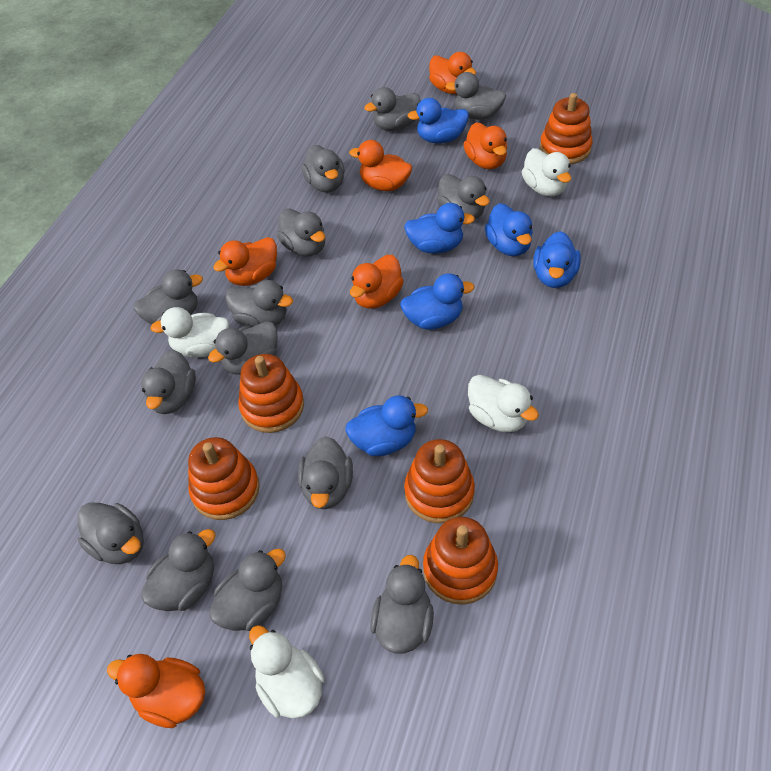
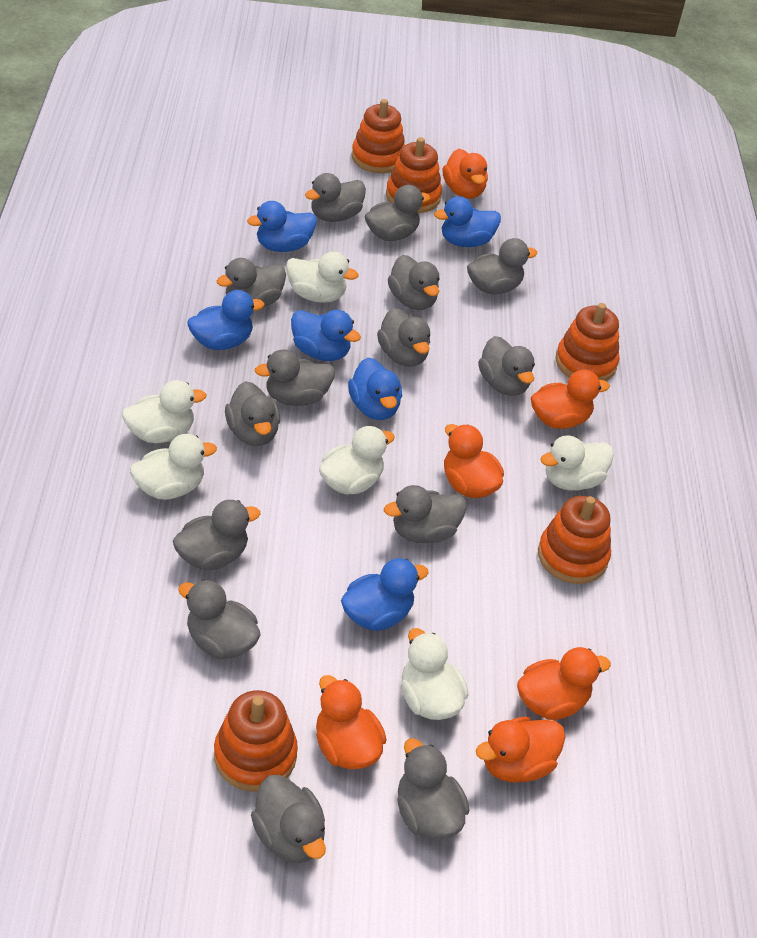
white duck: 4 -> 6

